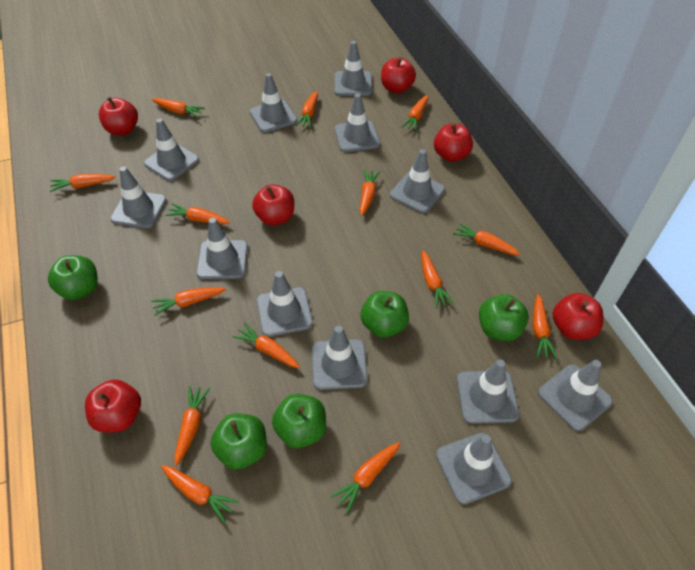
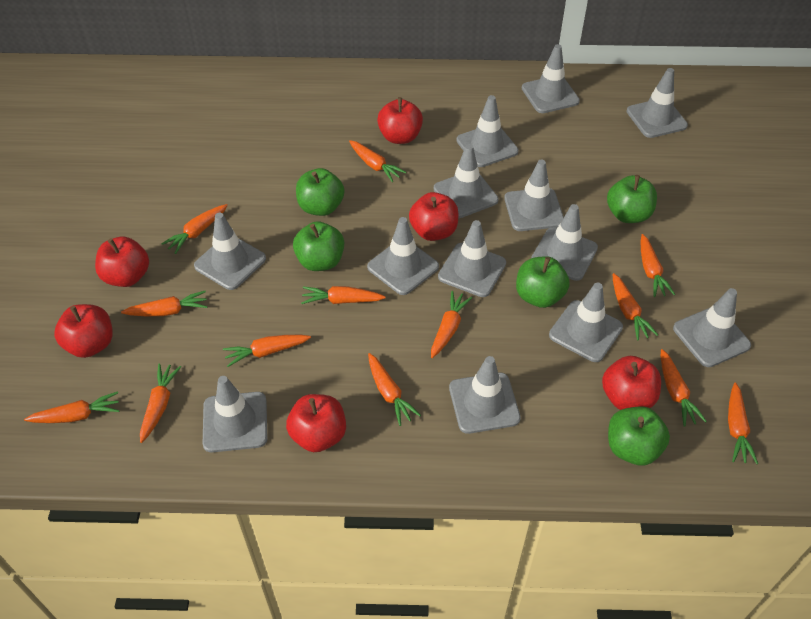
grey traffic cone: 12 -> 13
orange carrot: 14 -> 13

